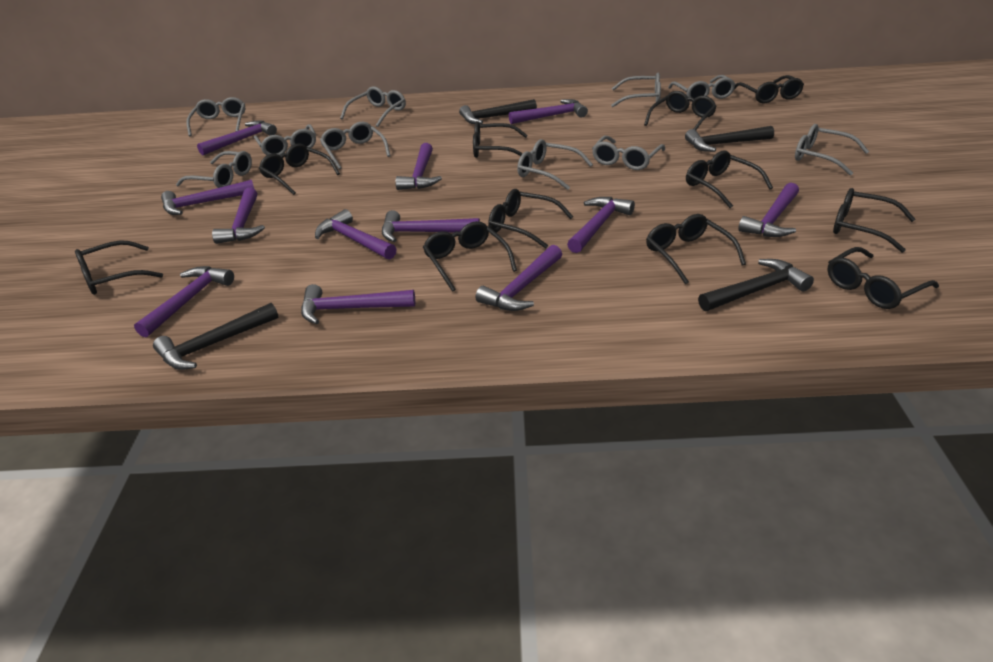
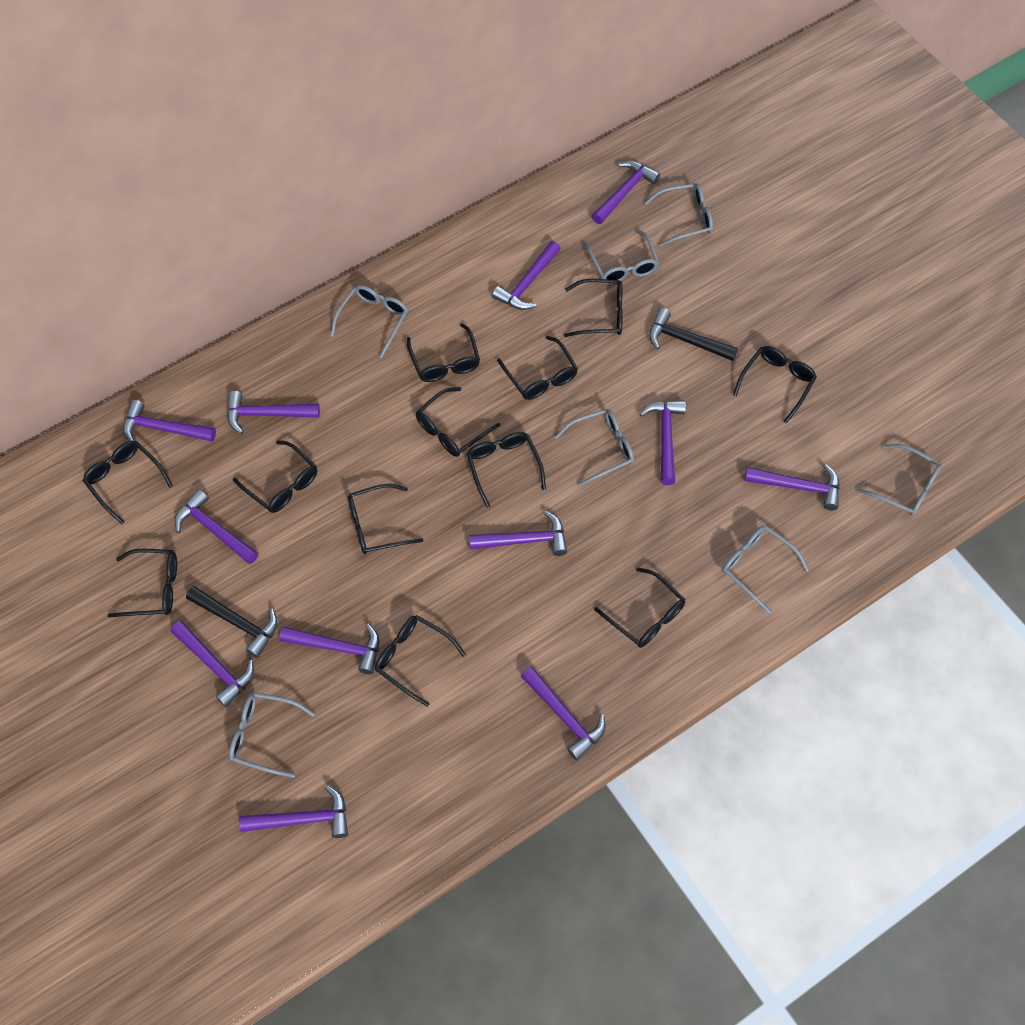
black glasses: 11 -> 12
black hammer: 4 -> 2
grey glasses: 10 -> 7

